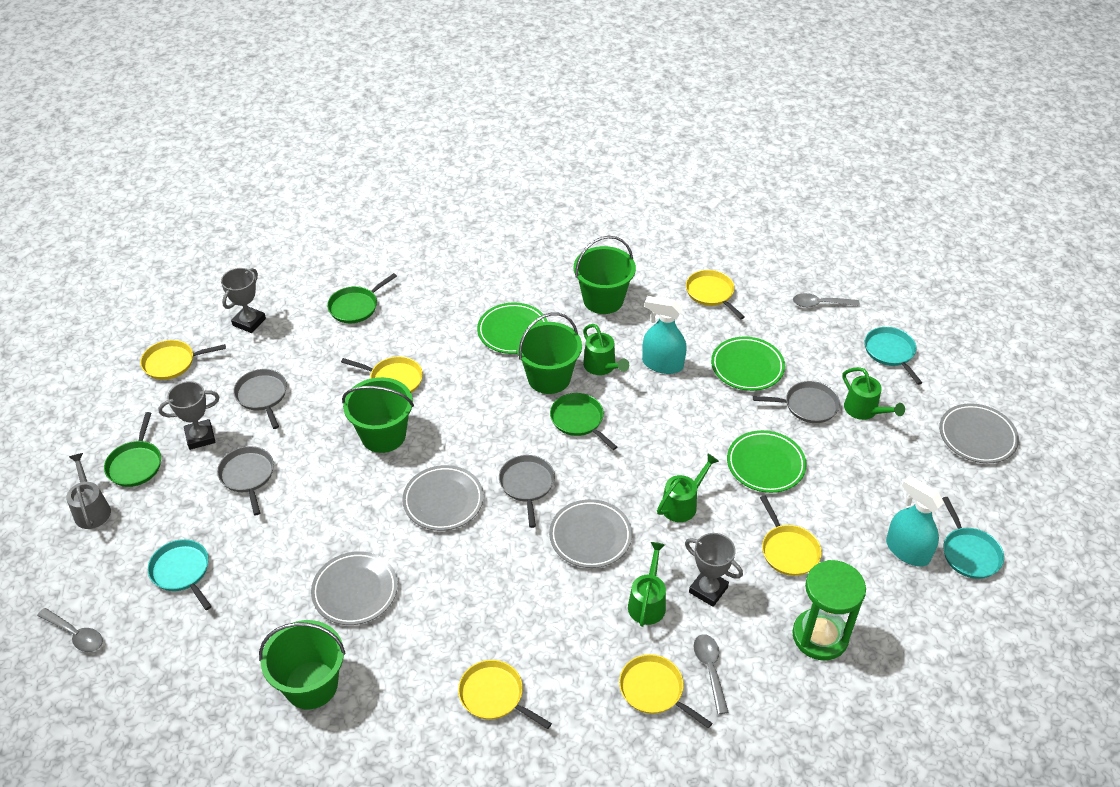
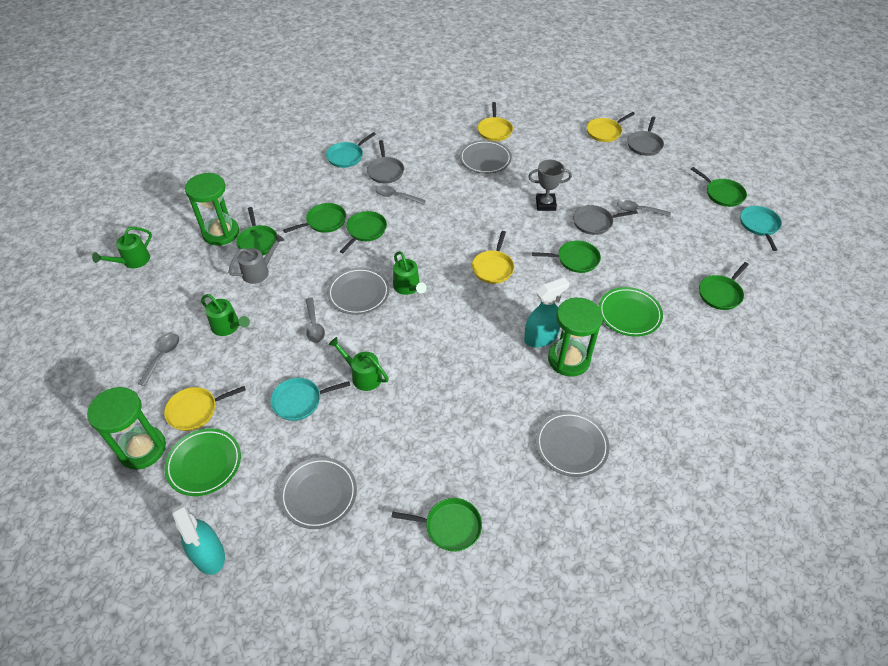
green bucket: 4 -> 0
green hourglass: 1 -> 3
green pan: 3 -> 7
green plate: 3 -> 2
grey pan: 4 -> 3
grey spoon: 3 -> 4
grey trophy: 3 -> 1
yellow pan: 6 -> 4

